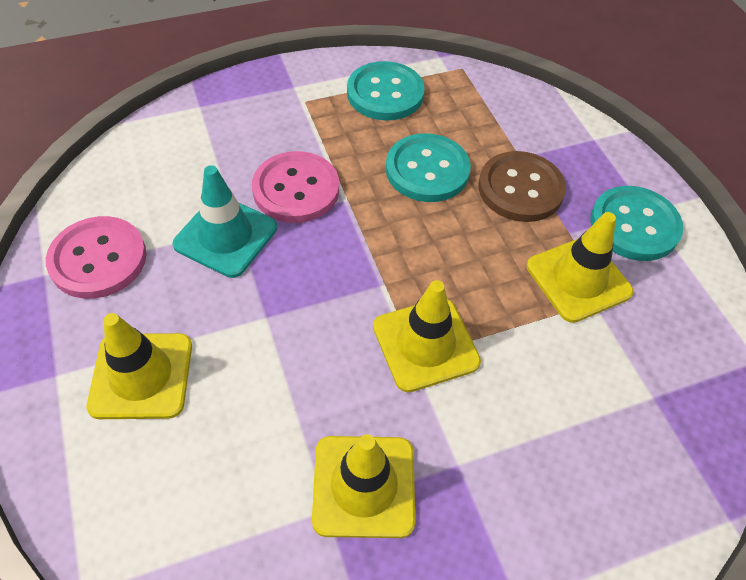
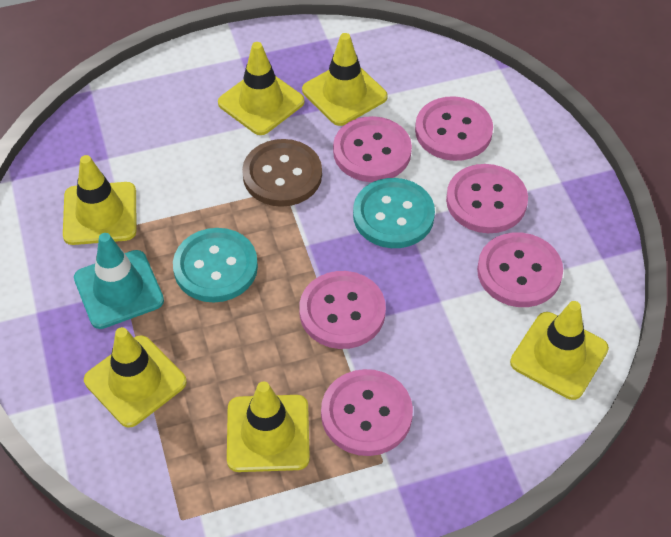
pink button: 2 -> 6
turquoise button: 3 -> 2
yellow traffic cone: 4 -> 6

